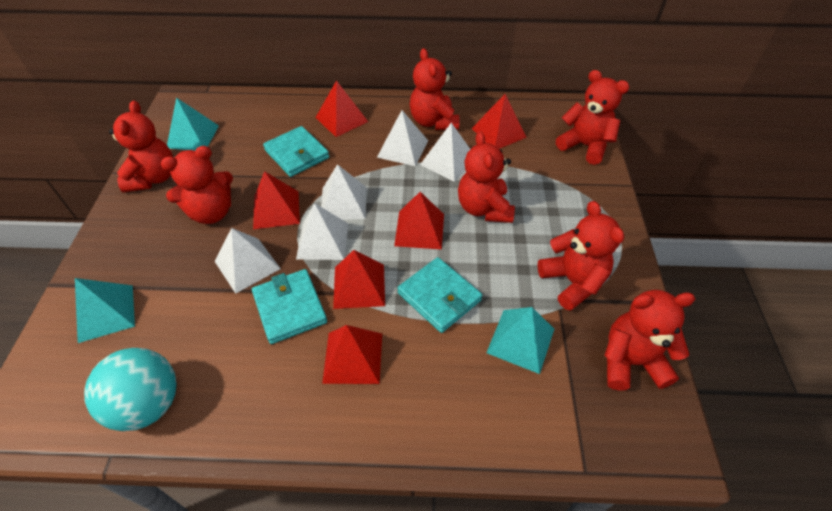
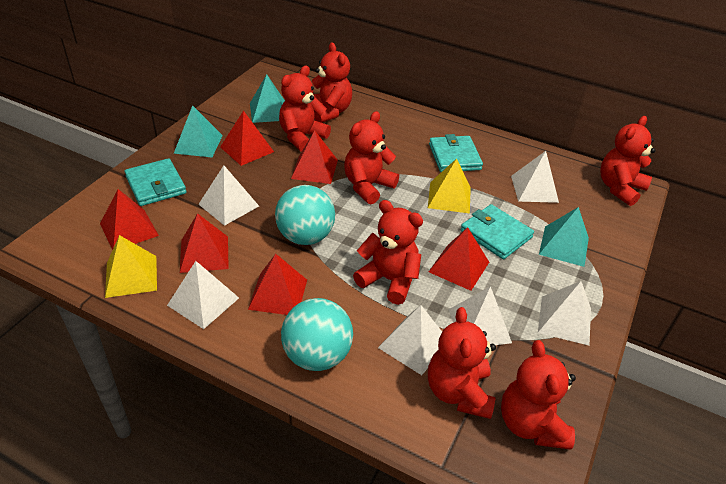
turquoise ball: 1 -> 2
white pyramid: 5 -> 6
yellow pyramid: 0 -> 2

